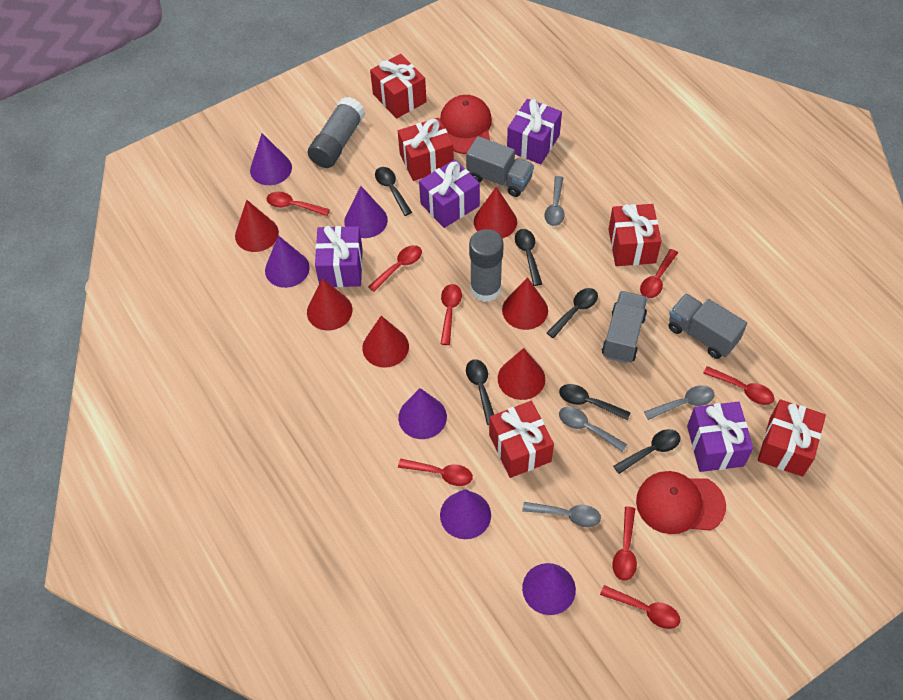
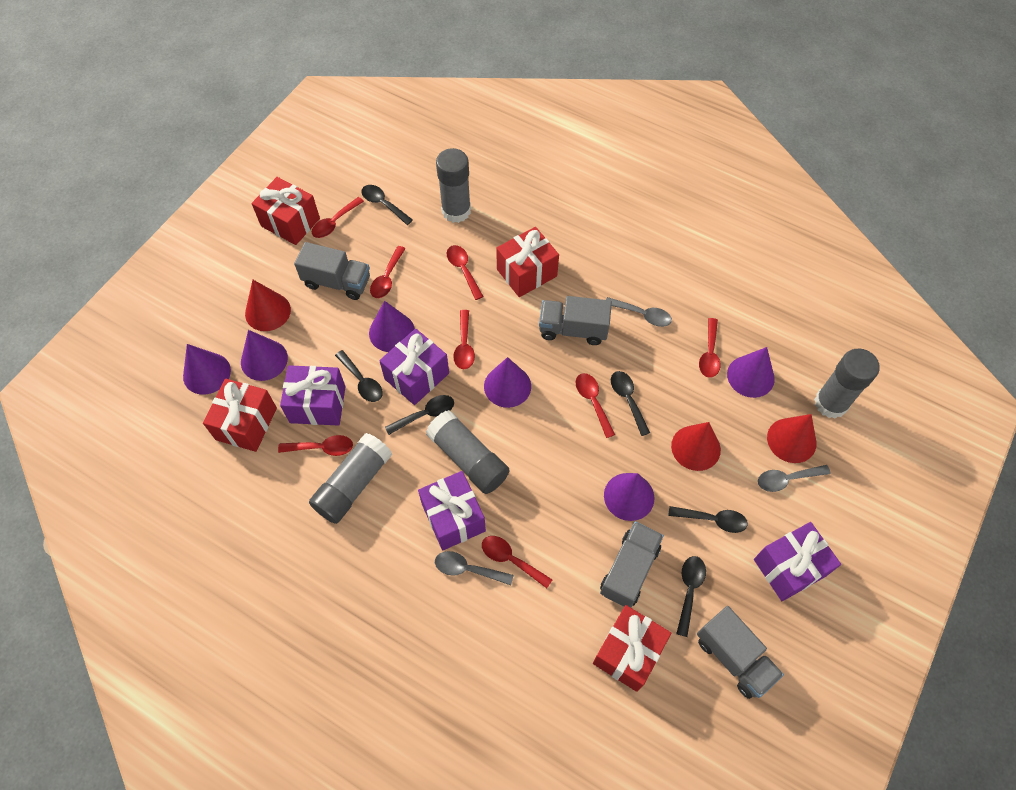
grey glue stick: 2 -> 4
grey spoon: 4 -> 3
grey truck: 3 -> 4
red cap: 2 -> 0
red cone: 6 -> 3
red gift: 5 -> 4

